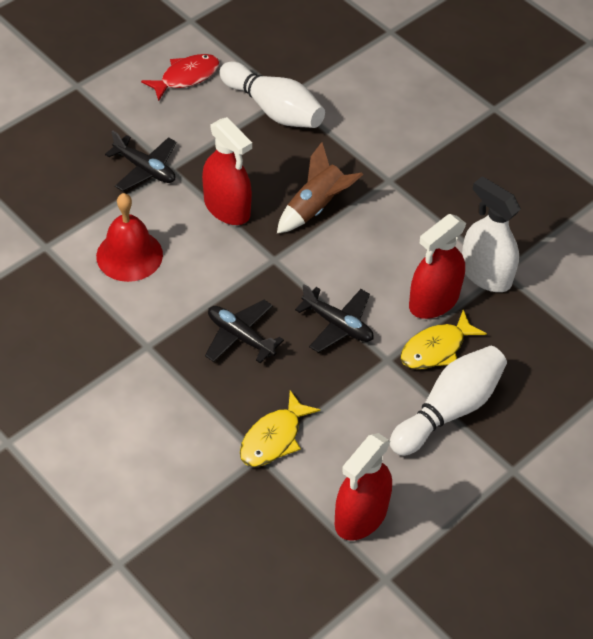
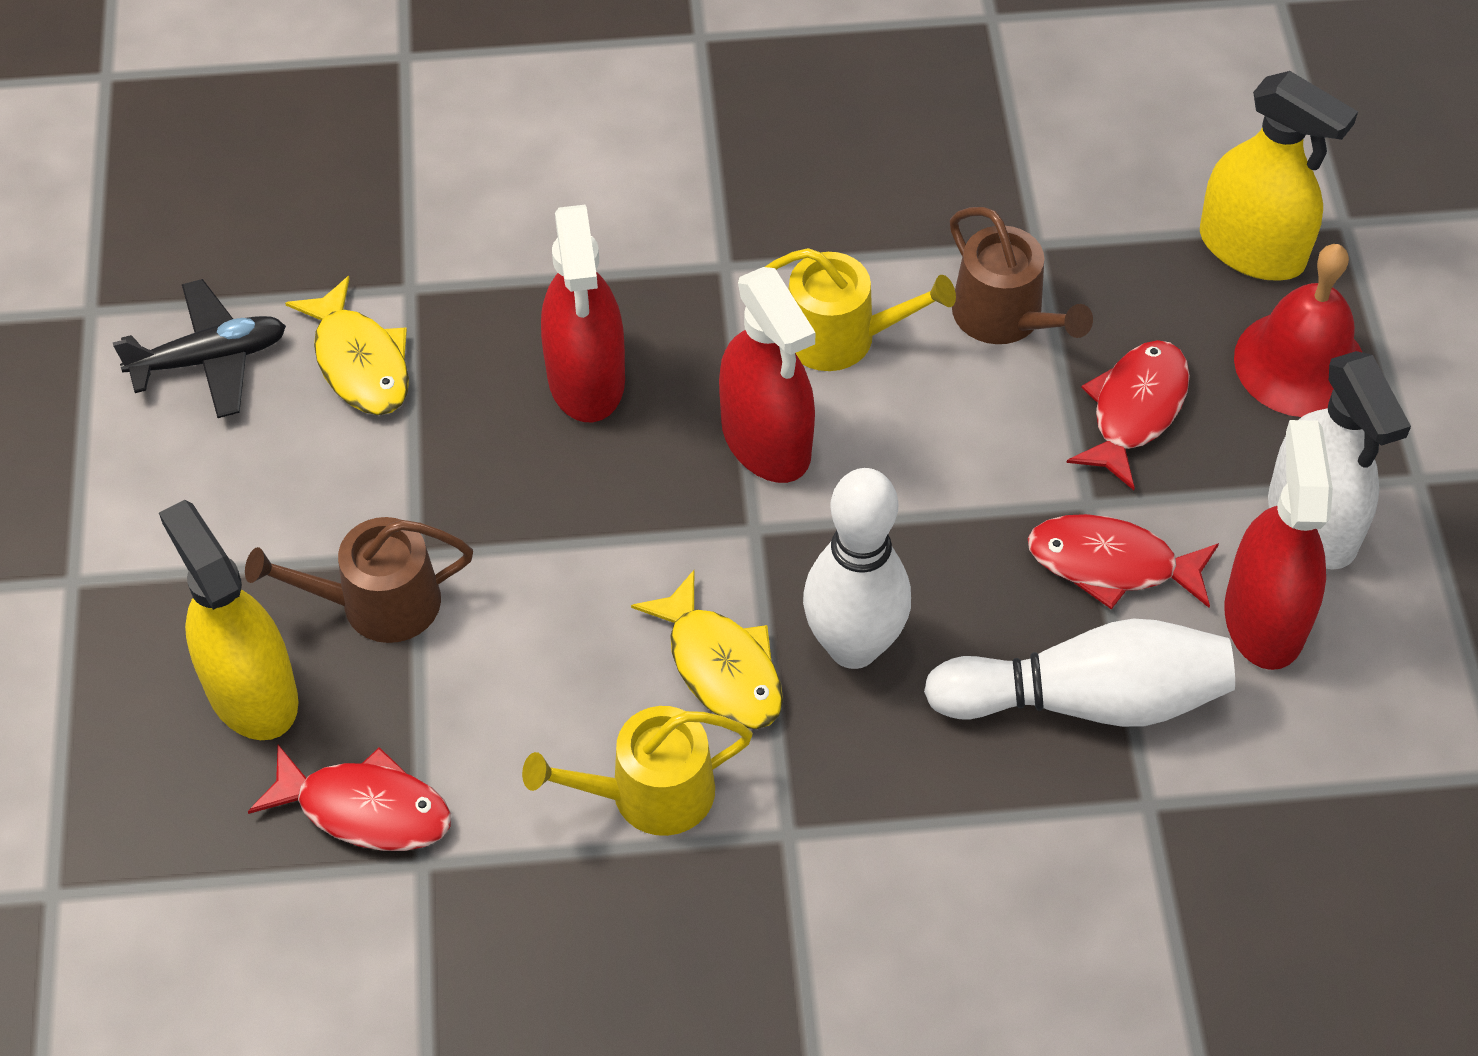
black plane: 3 -> 1
brown rocket: 1 -> 0
brown watering can: 0 -> 2
red fish: 1 -> 3
yellow spray bottle: 0 -> 2
yellow watering can: 0 -> 2

